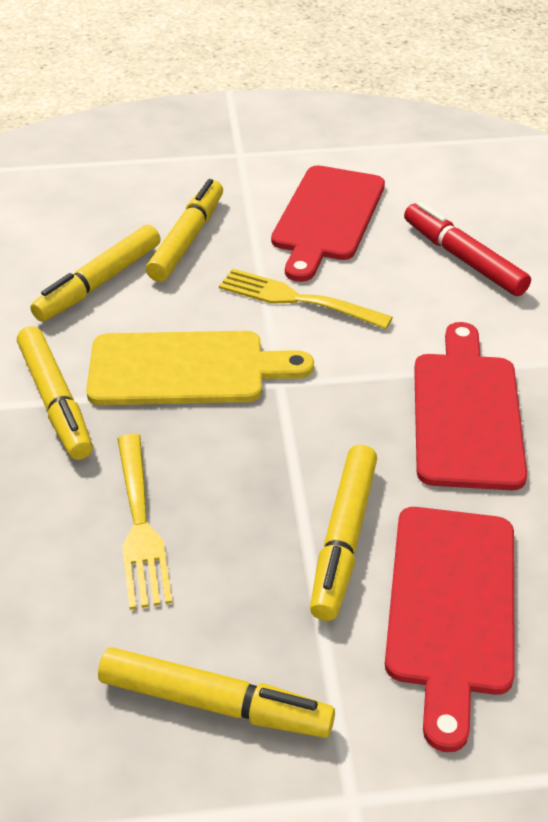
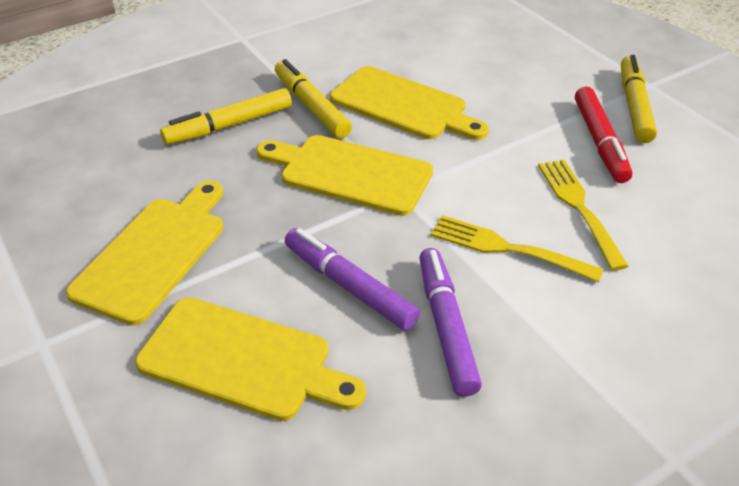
purple marker: 0 -> 2
red cutting board: 3 -> 0
yellow cutting board: 1 -> 4
yellow marker: 5 -> 3

